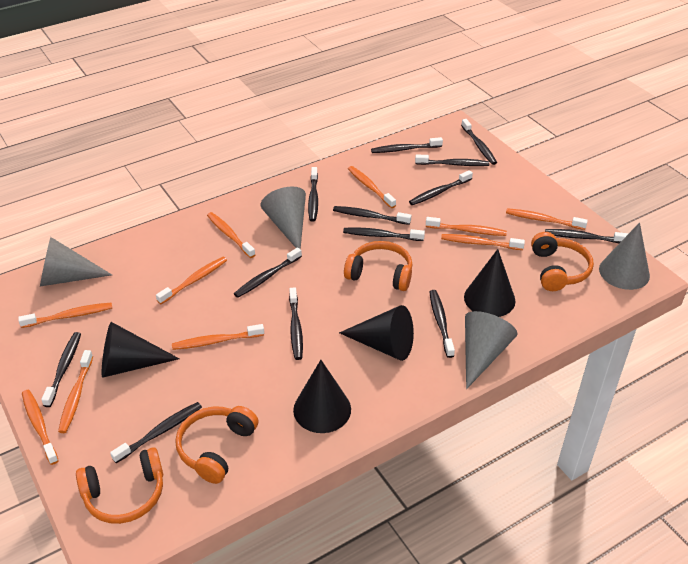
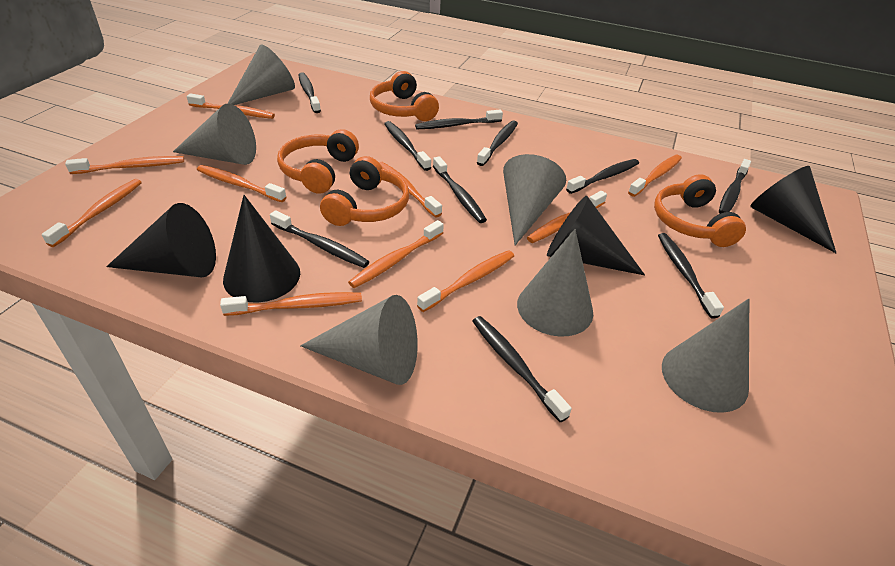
black toothbrush: 13 -> 10
grey cone: 4 -> 6

